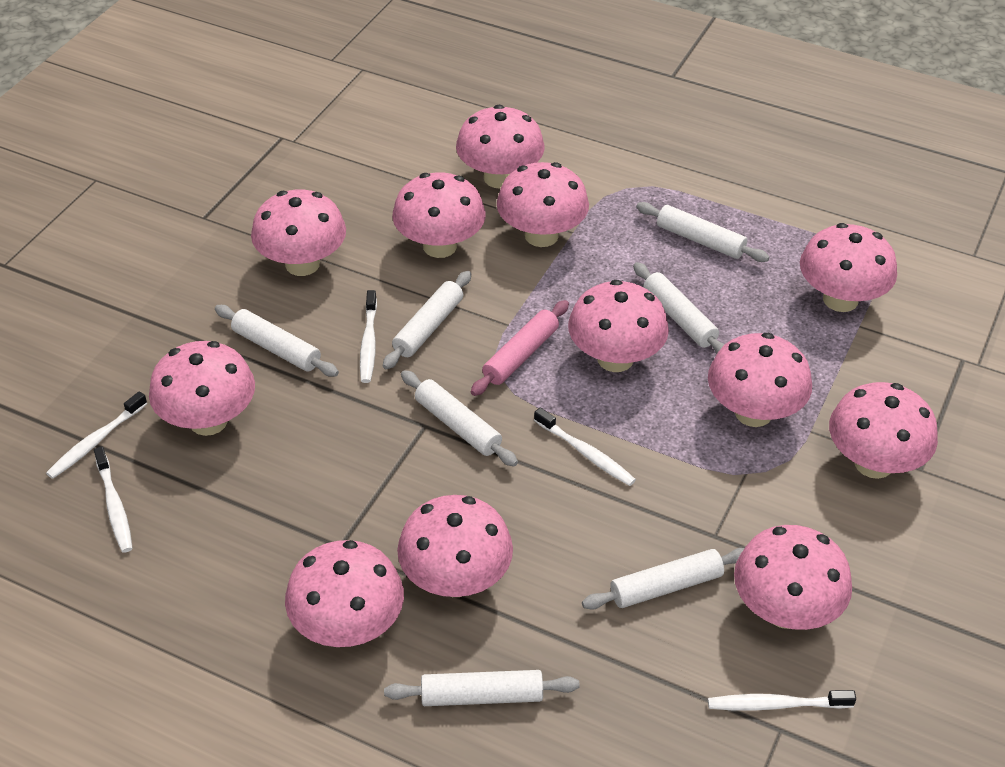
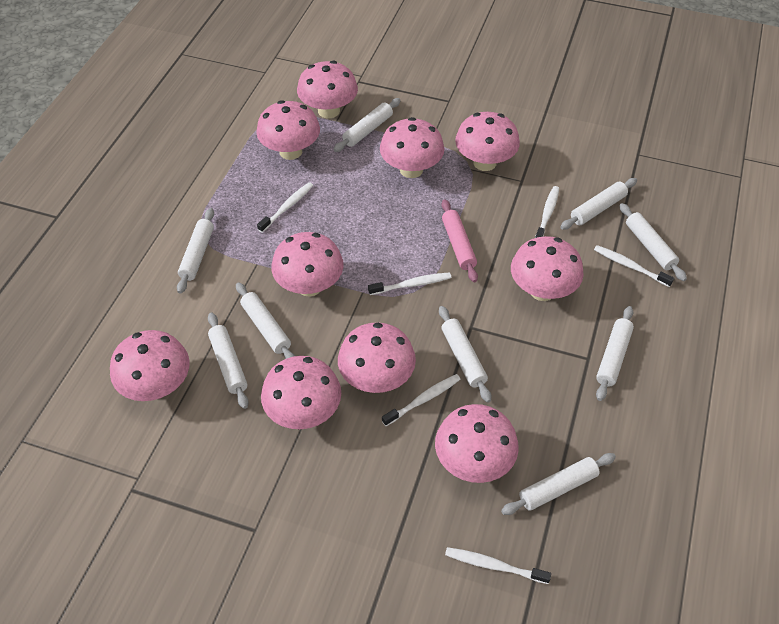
pink mushroom: 12 -> 10
white rolling pin: 7 -> 9
white toothbrush: 5 -> 6

